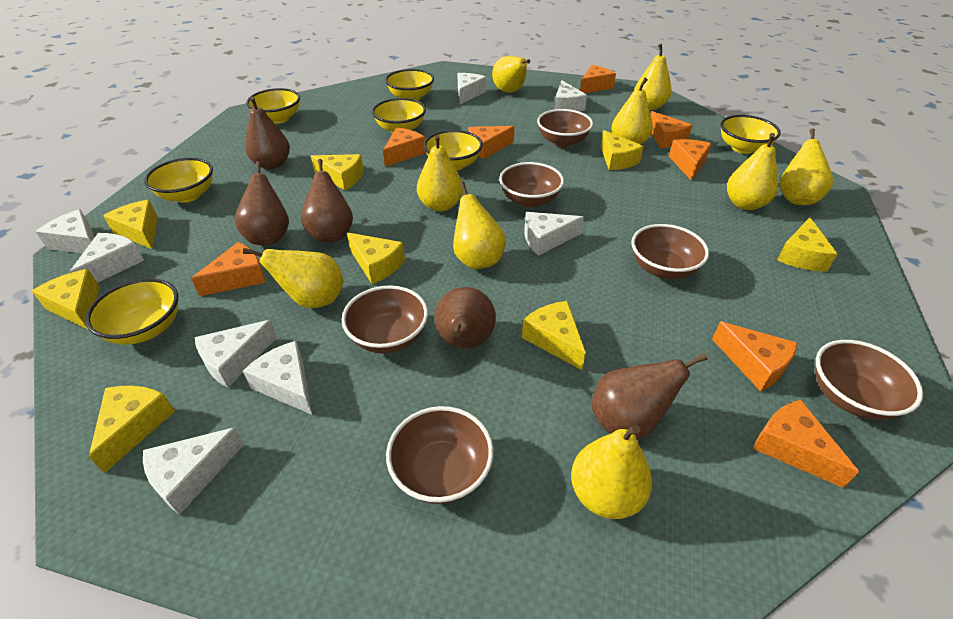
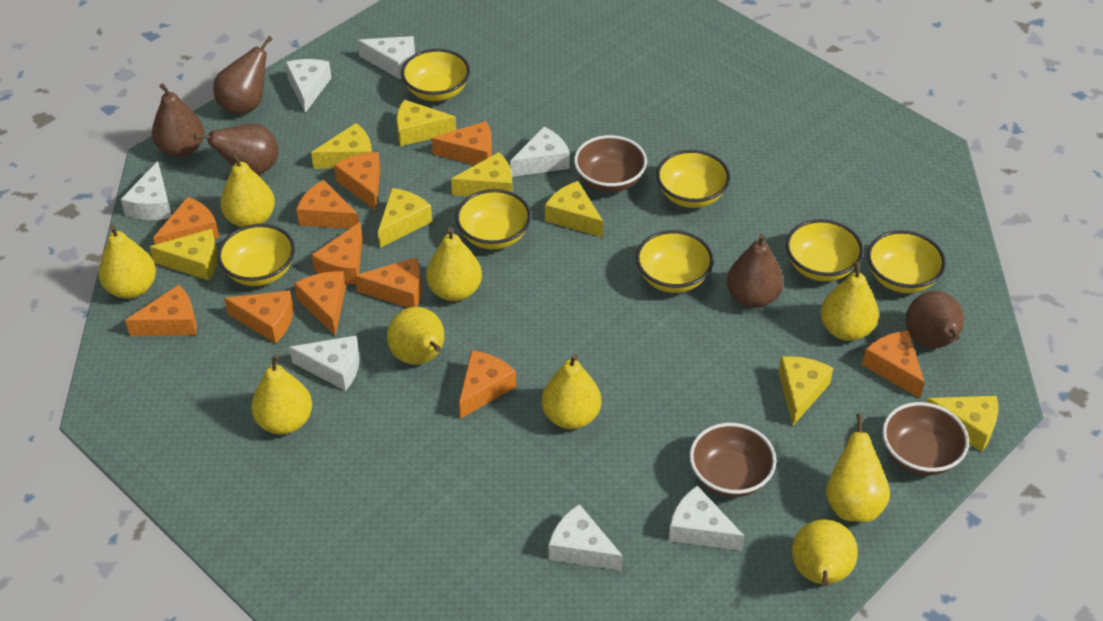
brown bowl: 6 -> 3
orange cheese: 8 -> 11
white cheese: 8 -> 7

